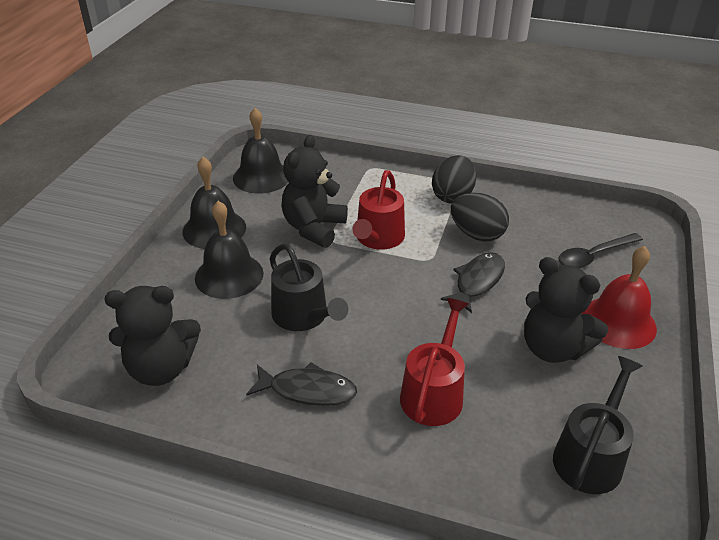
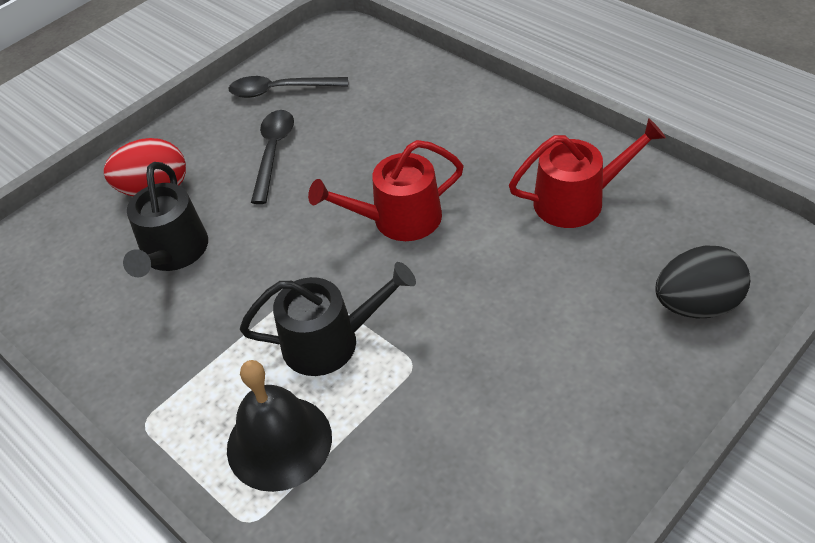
black bell: 3 -> 1
black egg: 2 -> 1
black fish: 2 -> 0
black spoon: 1 -> 2
black teddy bear: 3 -> 0
red bell: 1 -> 0
red egg: 0 -> 1

